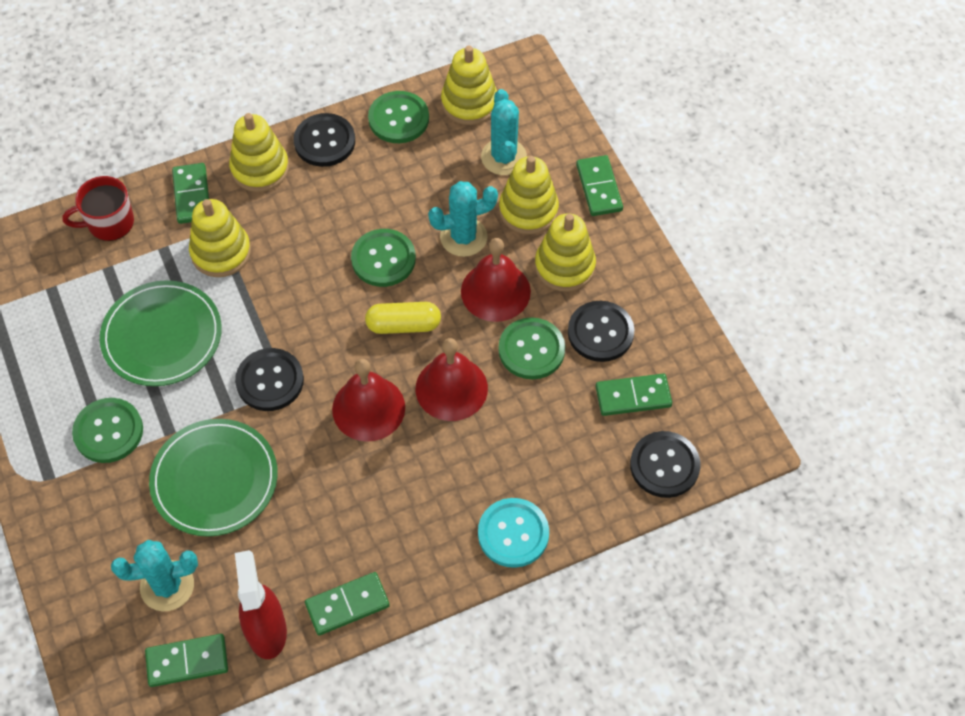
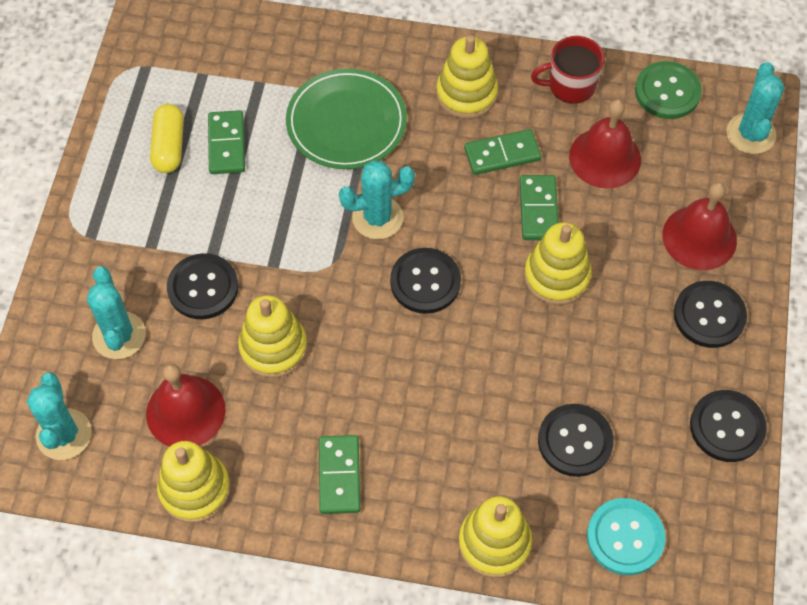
black button: 4 -> 5
green button: 4 -> 1
green domino: 5 -> 4
green plate: 2 -> 1
red spray bottle: 1 -> 0
turquoise cactus: 3 -> 4

